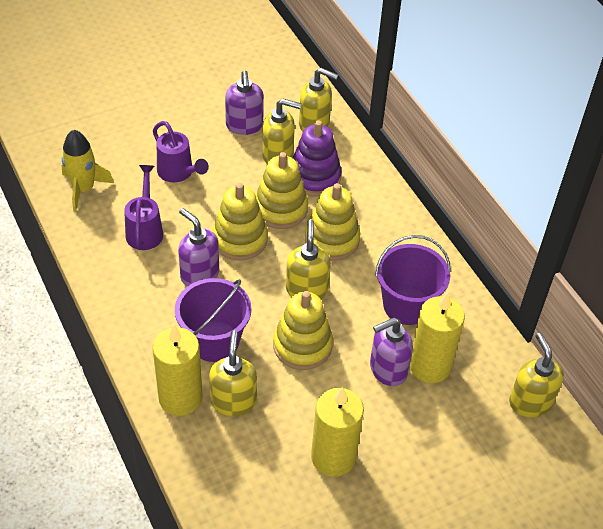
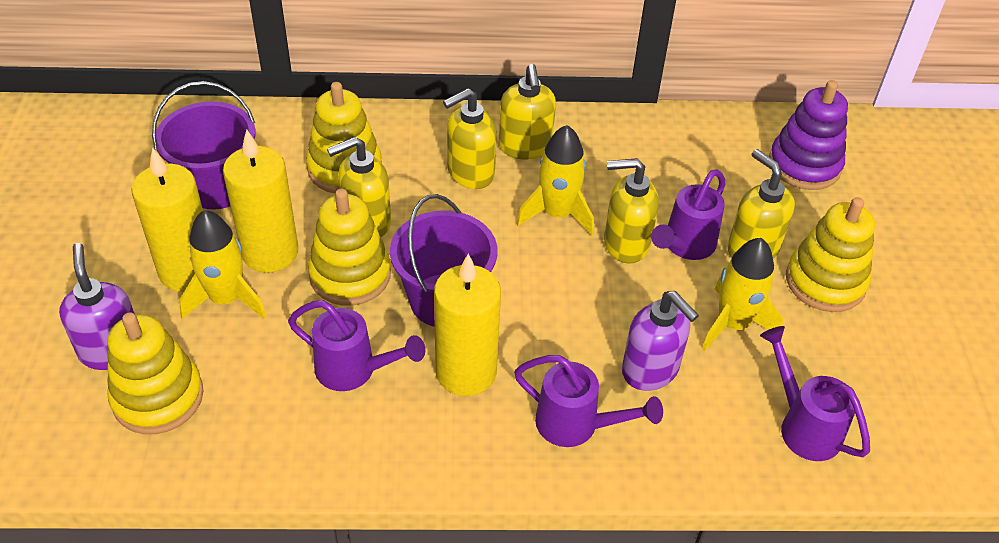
purple soap dispenser: 3 -> 2
purple watering can: 2 -> 4
yellow rocket: 1 -> 3

